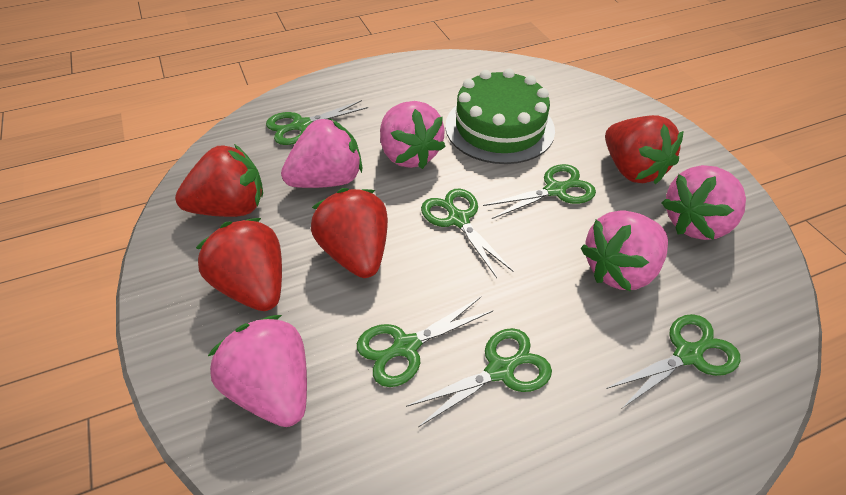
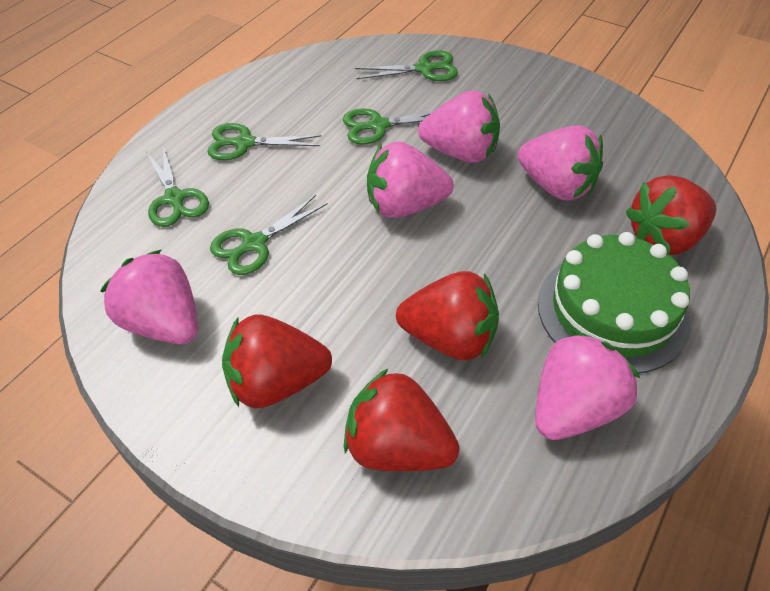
green scissors: 6 -> 5

